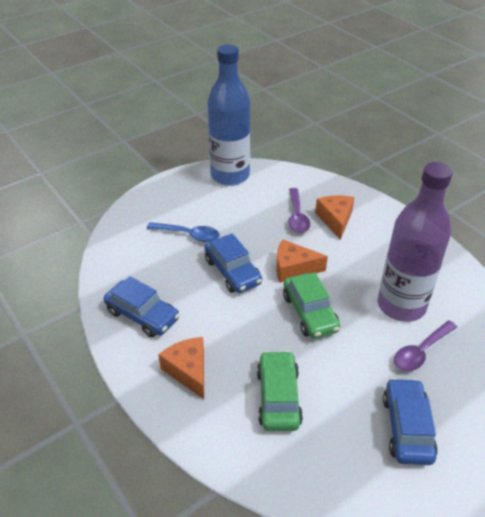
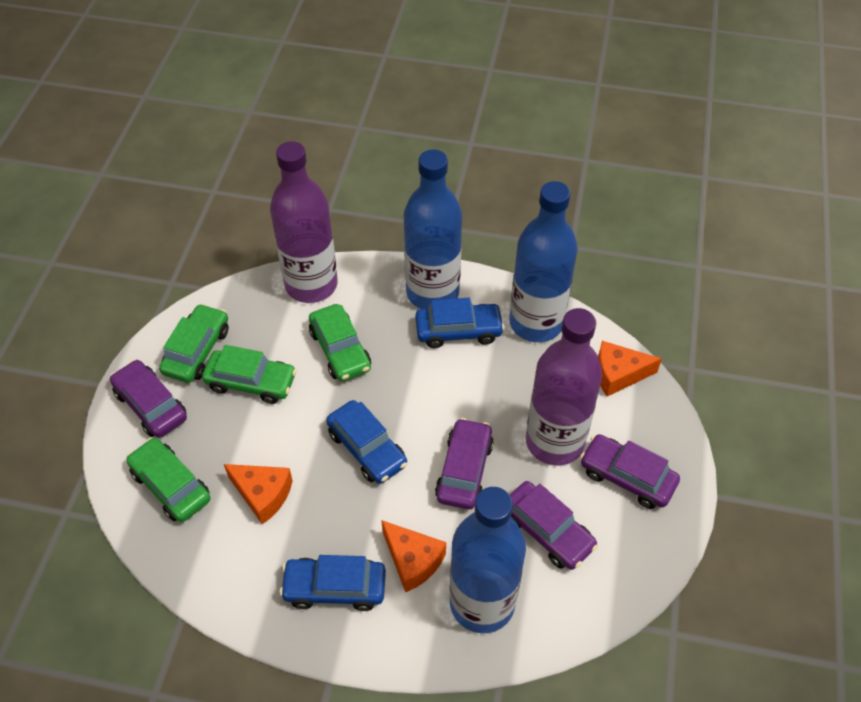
blue bottle: 1 -> 3
blue spoon: 1 -> 0
green car: 2 -> 4
purple bottle: 1 -> 2
purple car: 0 -> 4
purple spoon: 2 -> 0

